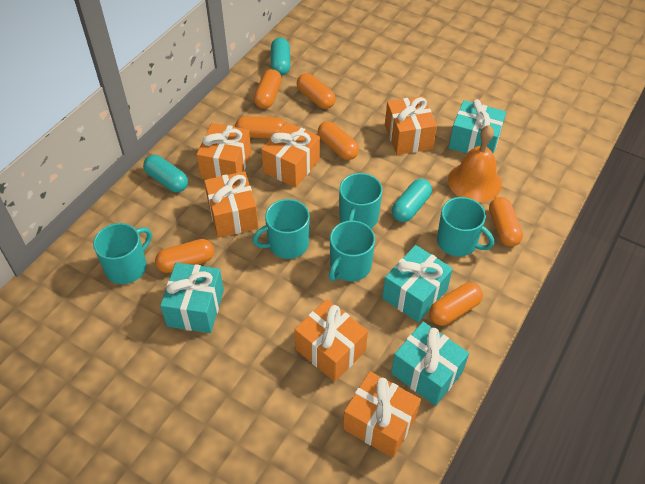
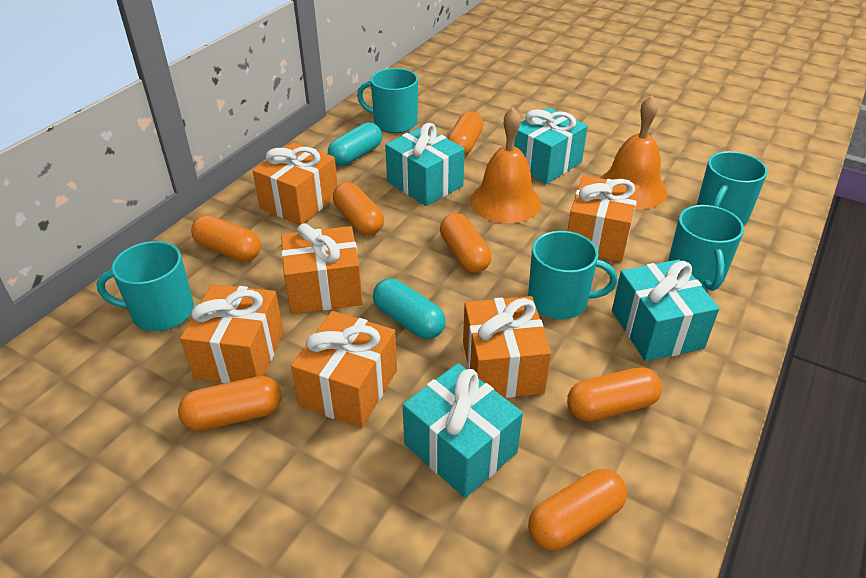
orange bell: 1 -> 2
turquoise capsule: 3 -> 2

